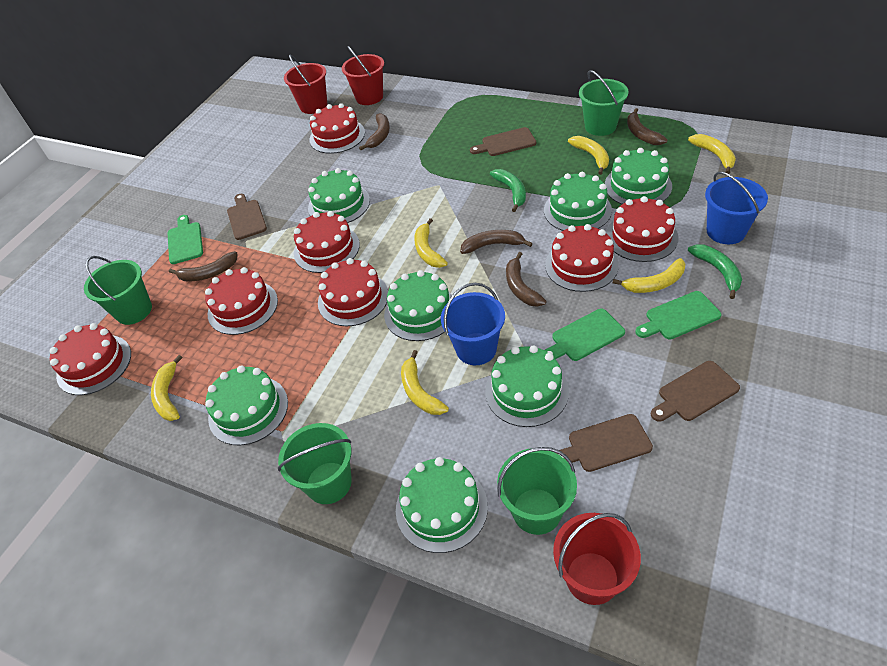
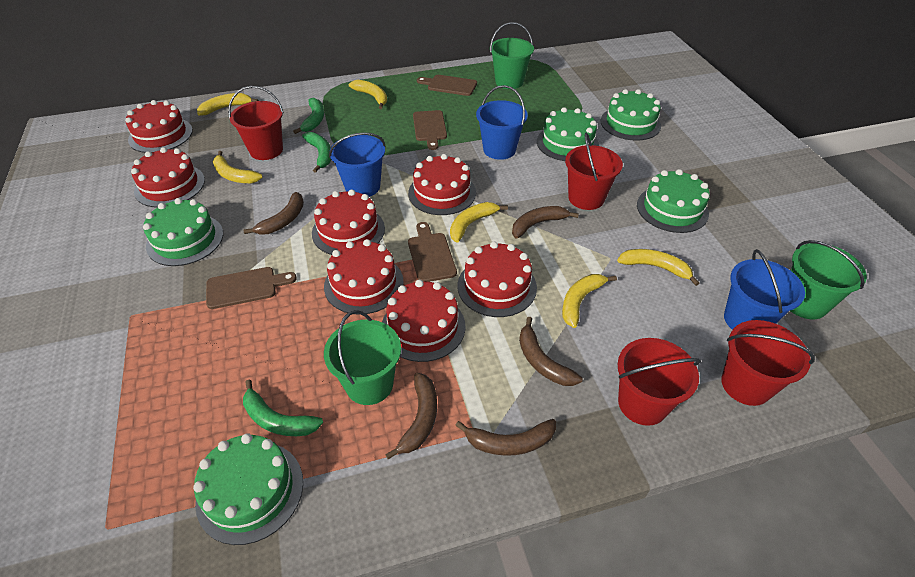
blue bucket: 2 -> 3
green banana: 2 -> 3
green bucket: 4 -> 3
green cake: 7 -> 5
green cutting board: 3 -> 0
red bucket: 3 -> 4

